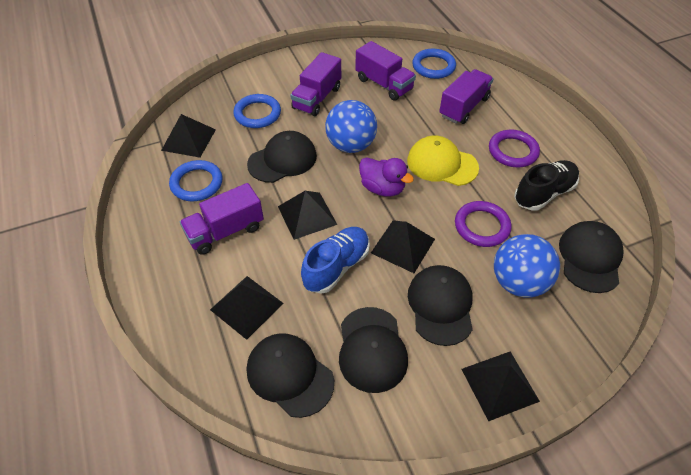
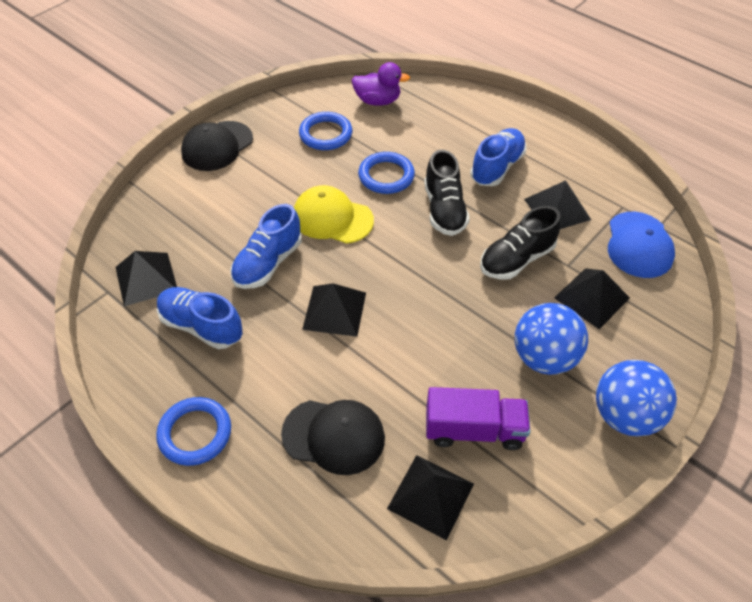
black cap: 5 -> 2
black shoe: 1 -> 2
blue cap: 0 -> 1
blue shoe: 1 -> 3
purple ring: 2 -> 0
purple truck: 4 -> 1

